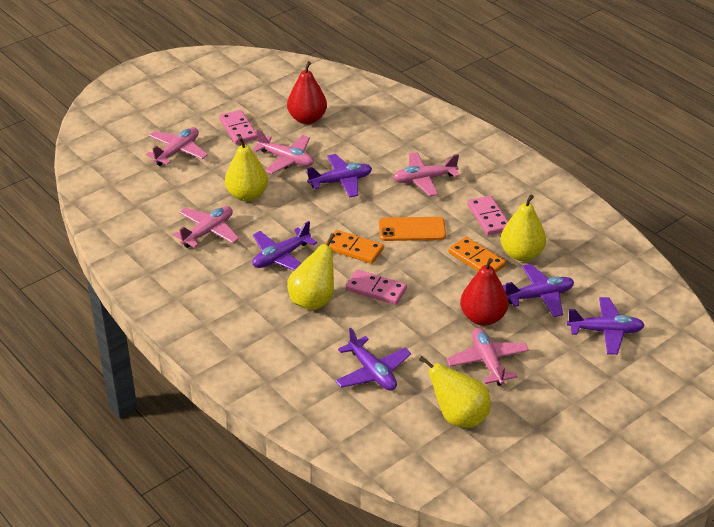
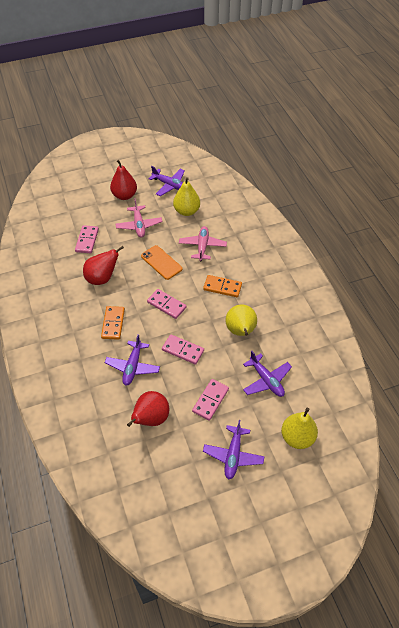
pink domino: 3 -> 4
pink plane: 5 -> 2
purple plane: 5 -> 4
red pear: 2 -> 3
yellow pear: 4 -> 3

